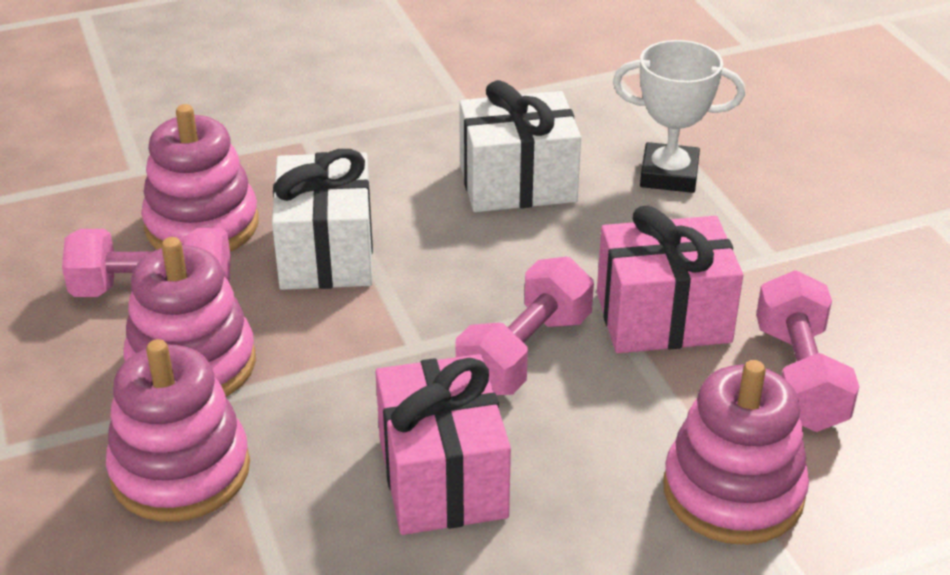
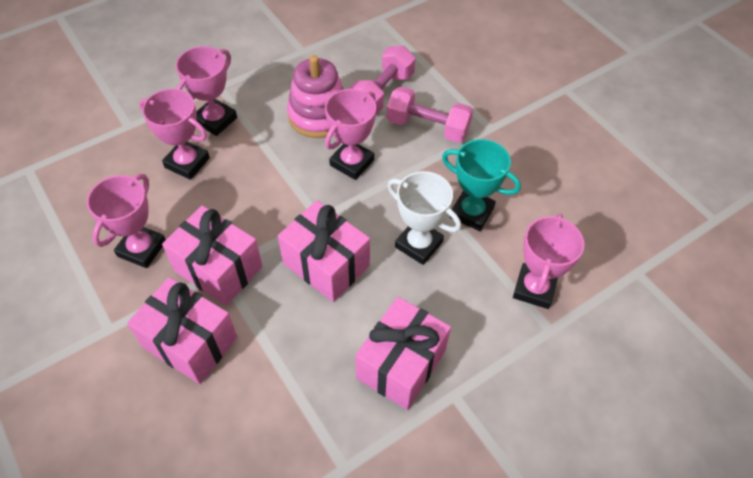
pink dumbbell: 3 -> 2
pink gift: 2 -> 4
pink stacking toy: 4 -> 1
pink trophy: 0 -> 5
turquoise trophy: 0 -> 1
white gift: 2 -> 0

